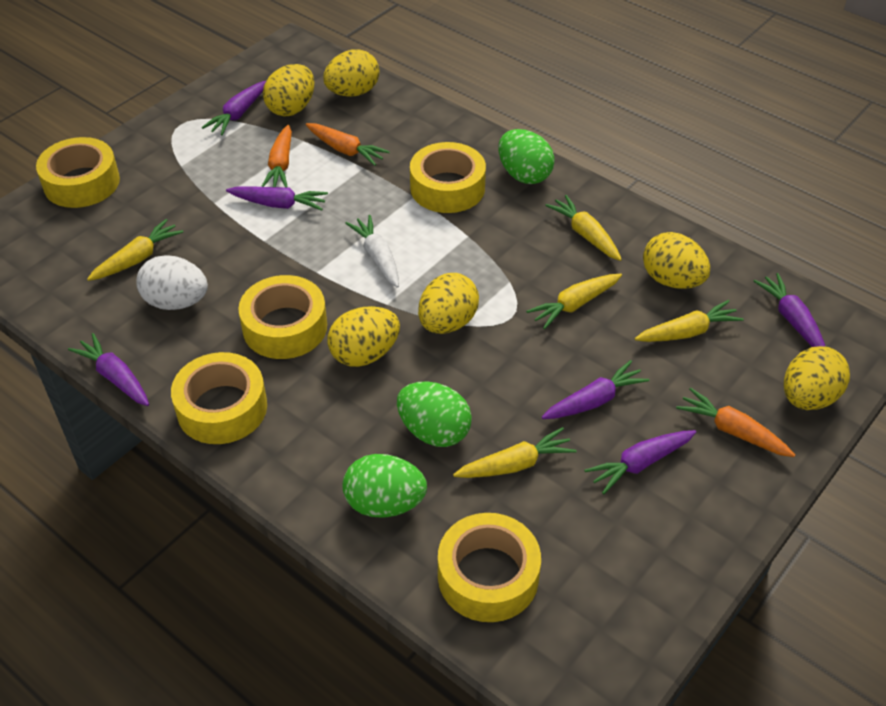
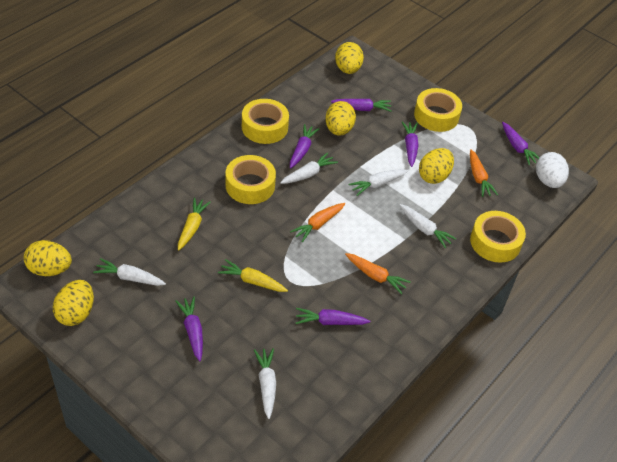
green egg: 3 -> 0
white carrot: 1 -> 5
yellow carrot: 5 -> 2
yellow egg: 6 -> 5
yellow tape: 5 -> 4

